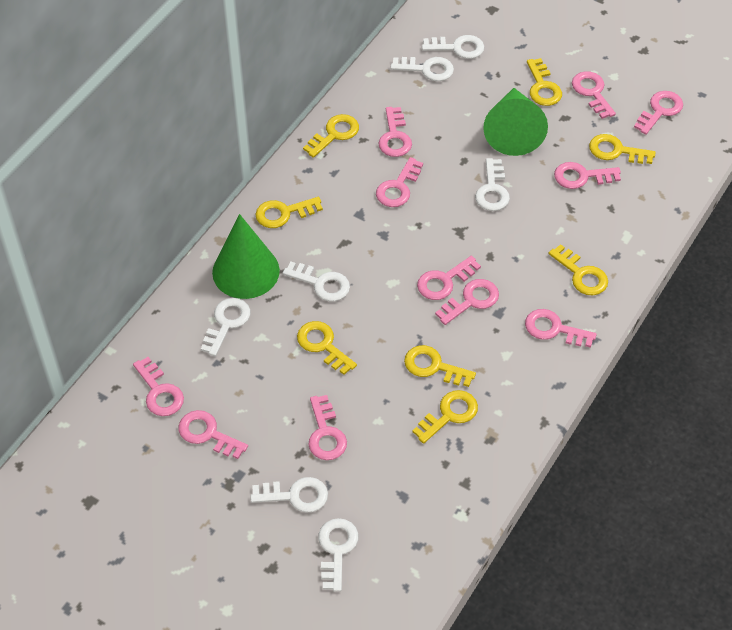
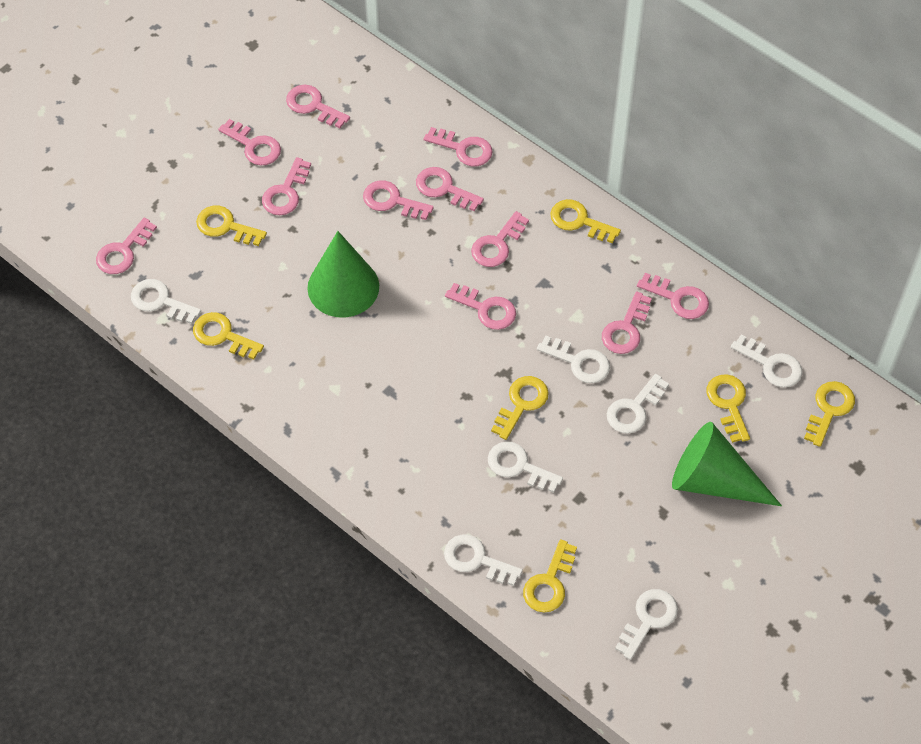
yellow key: 8 -> 7

